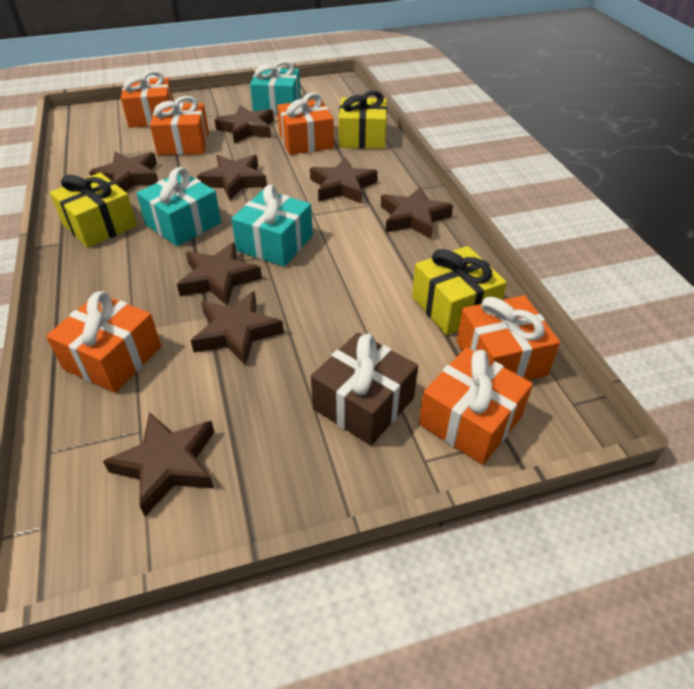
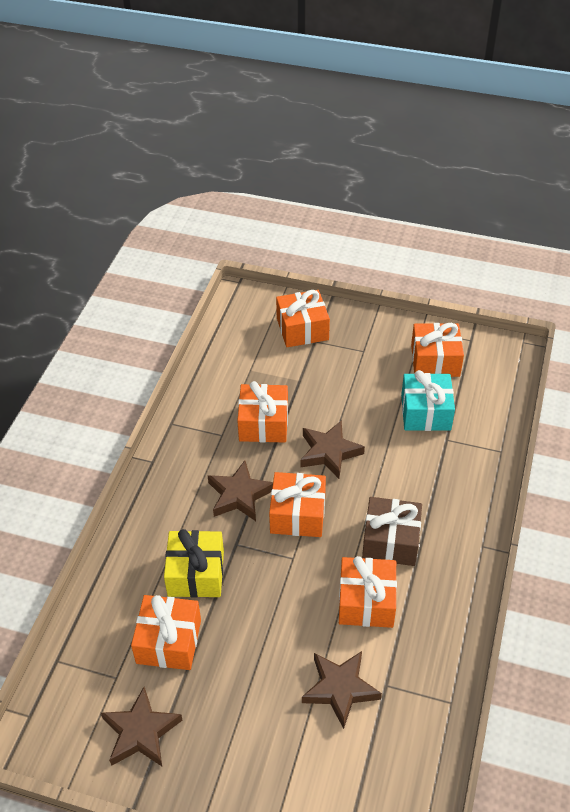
brown star: 8 -> 4
turquoise gift: 3 -> 1
yellow gift: 3 -> 1

